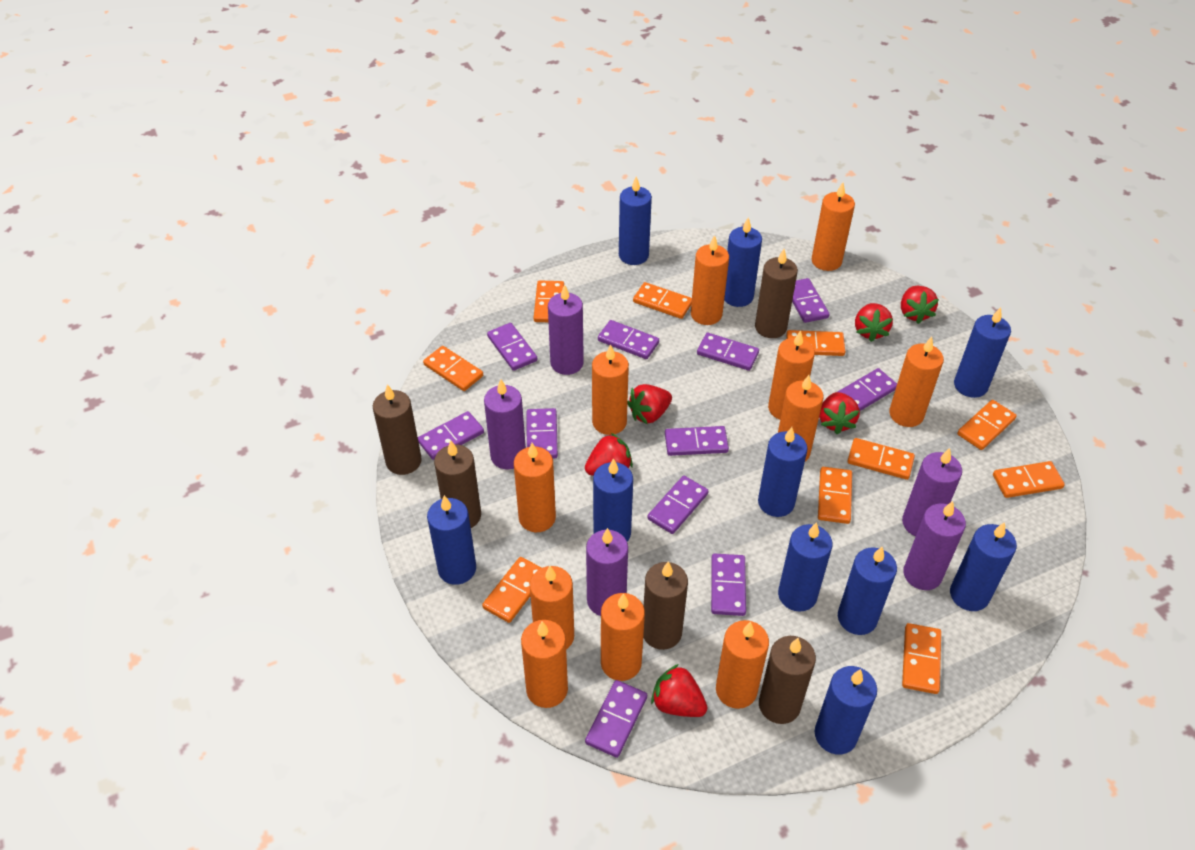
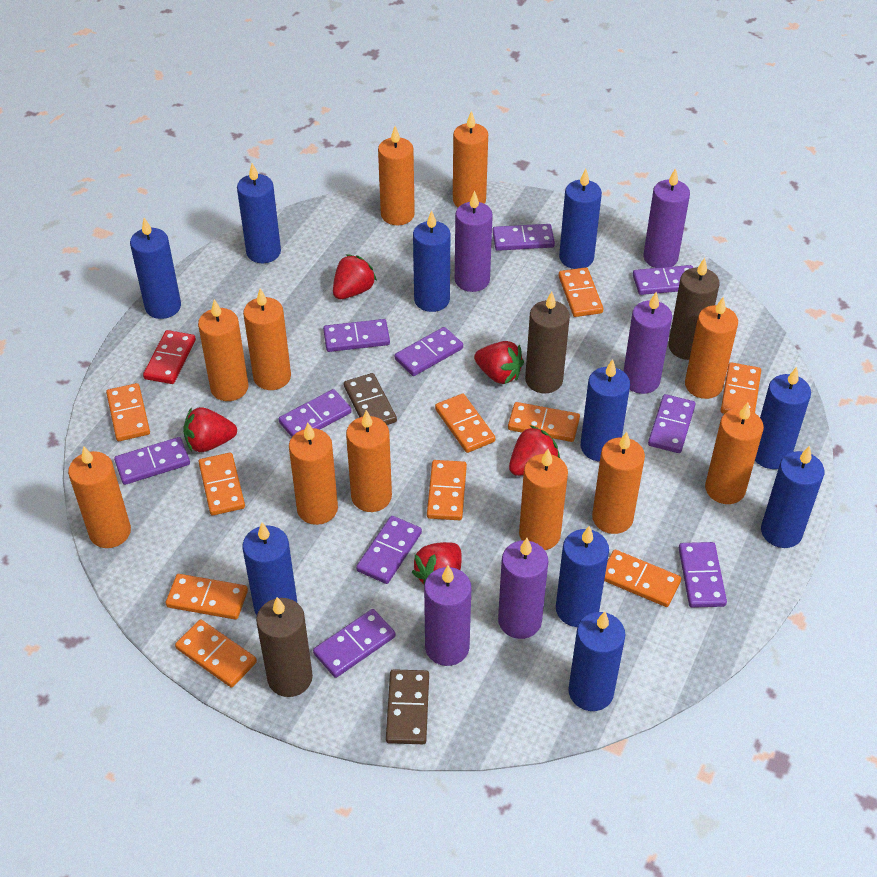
brown candle: 5 -> 3
brown domino: 0 -> 2
purple domino: 11 -> 10
red domino: 0 -> 1
red strawberry: 6 -> 5

